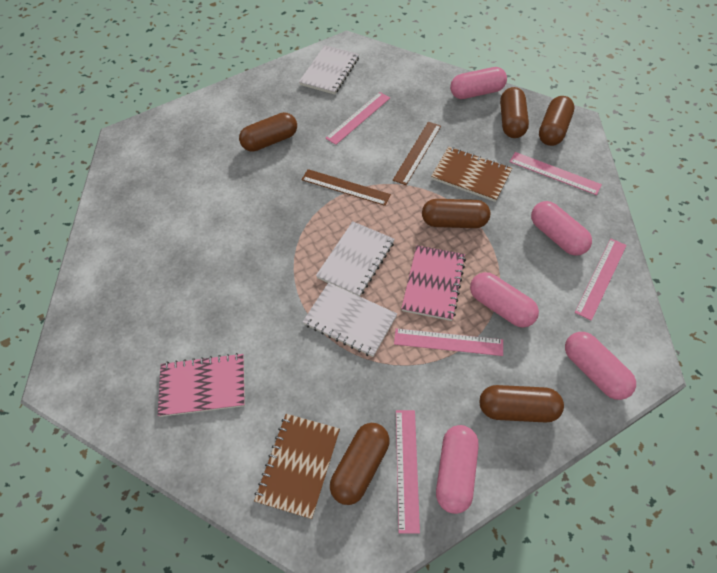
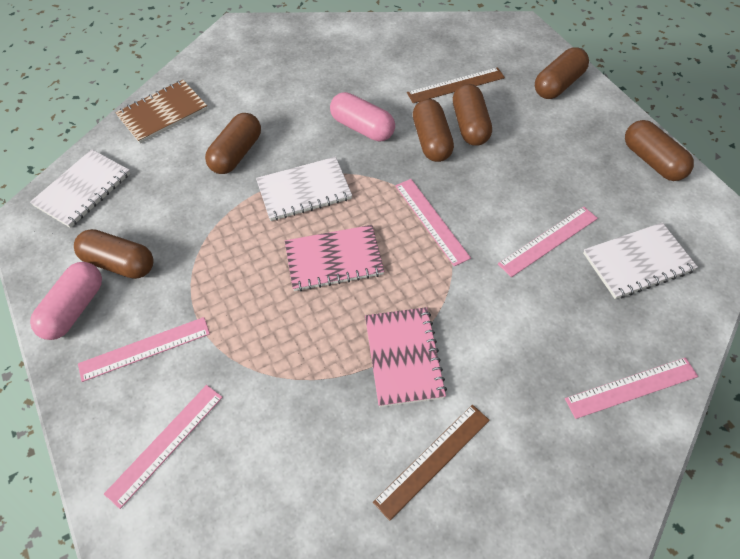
brown notebook: 2 -> 1
pink capsule: 5 -> 2

